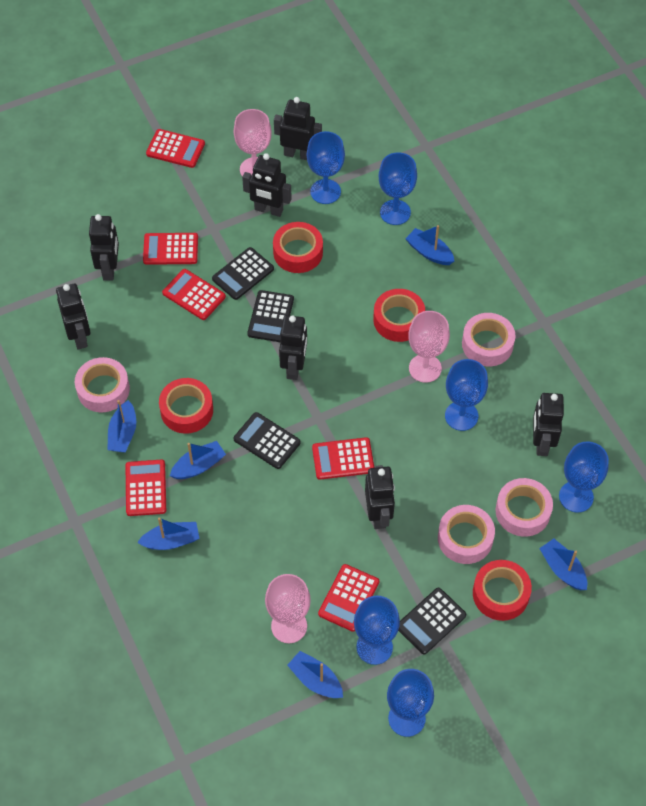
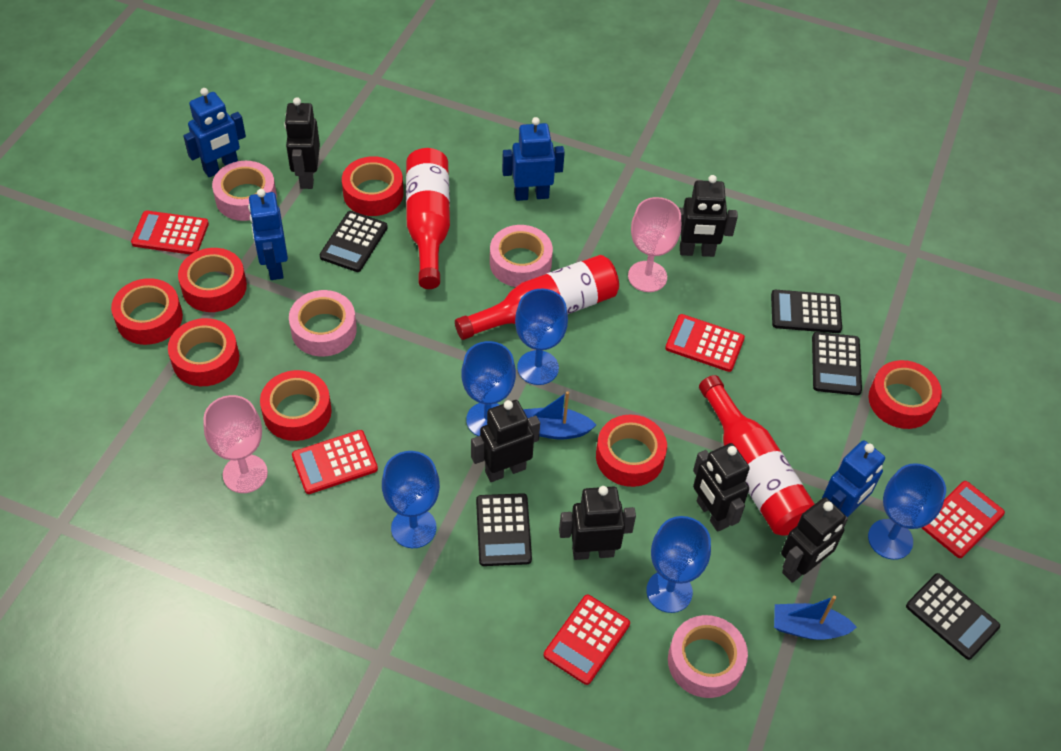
black calculator: 4 -> 5
black robot: 7 -> 6
blue boat: 6 -> 2
blue goblet: 6 -> 5
blue robot: 0 -> 4
pink goblet: 3 -> 2
red bottle: 0 -> 3
red calculator: 6 -> 5
red tape: 4 -> 7

